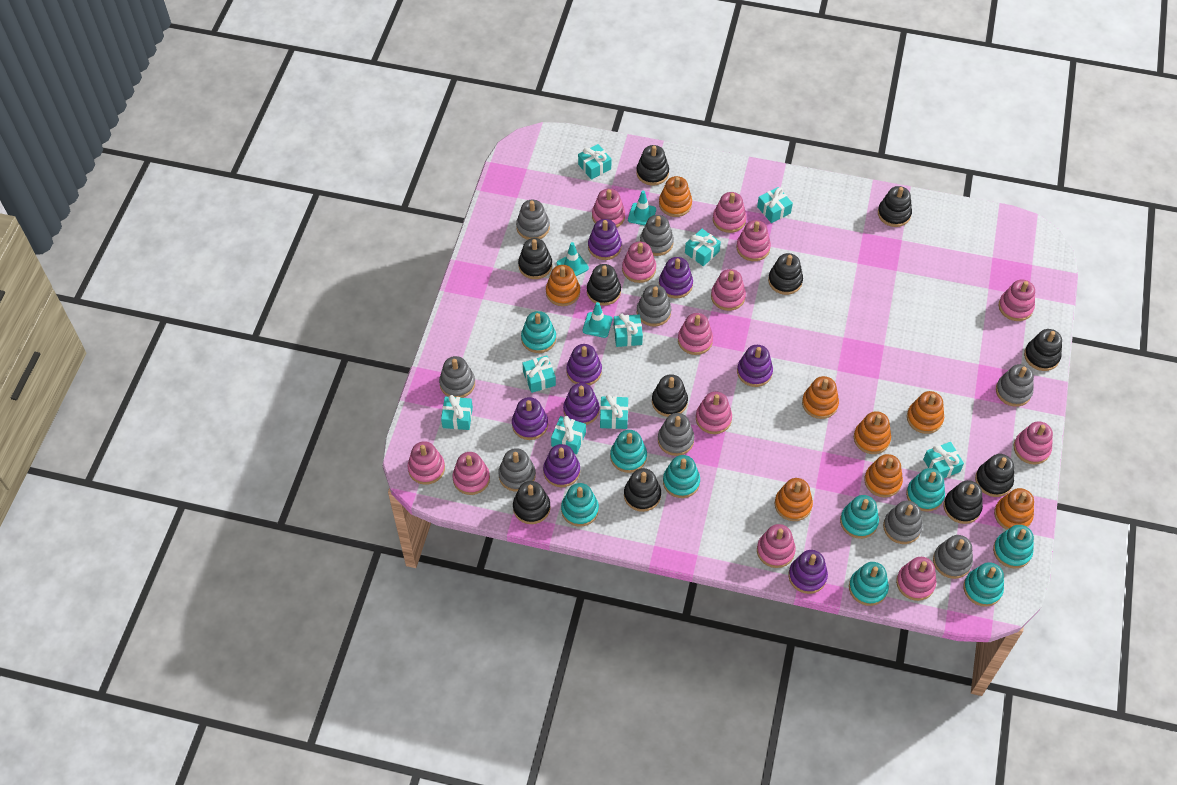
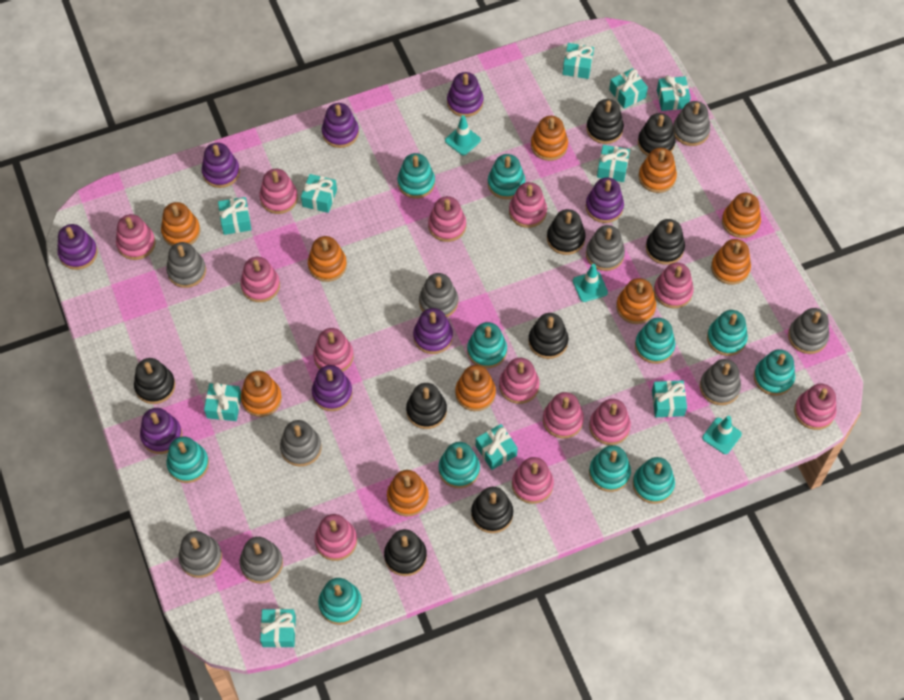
black stacking toy: 11 -> 9
orange stacking toy: 8 -> 10
turquoise gift: 9 -> 10
turquoise stacking toy: 9 -> 11

